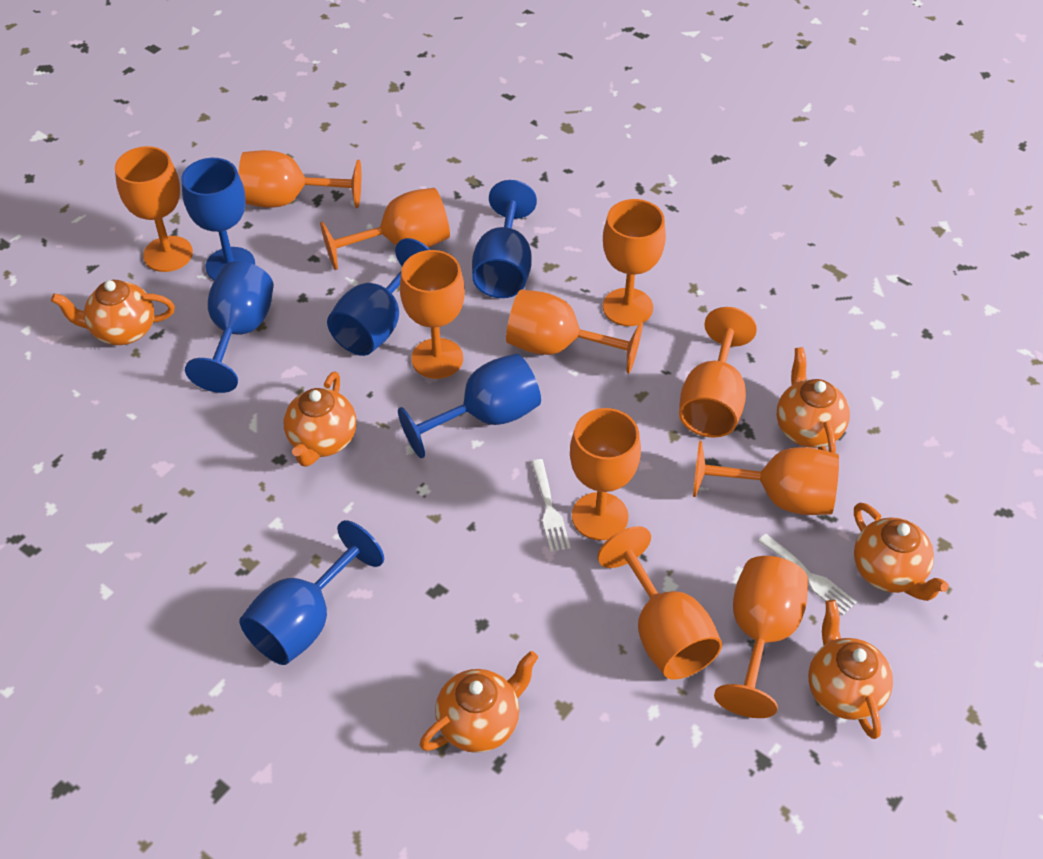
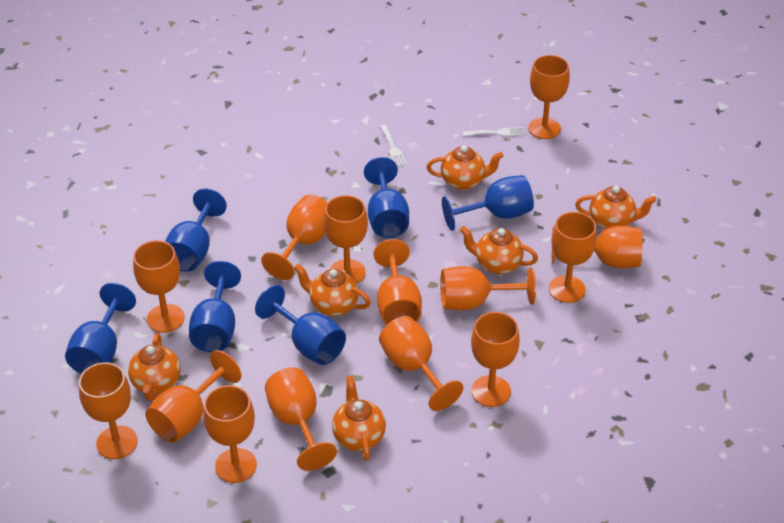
orange goblet: 11 -> 14

